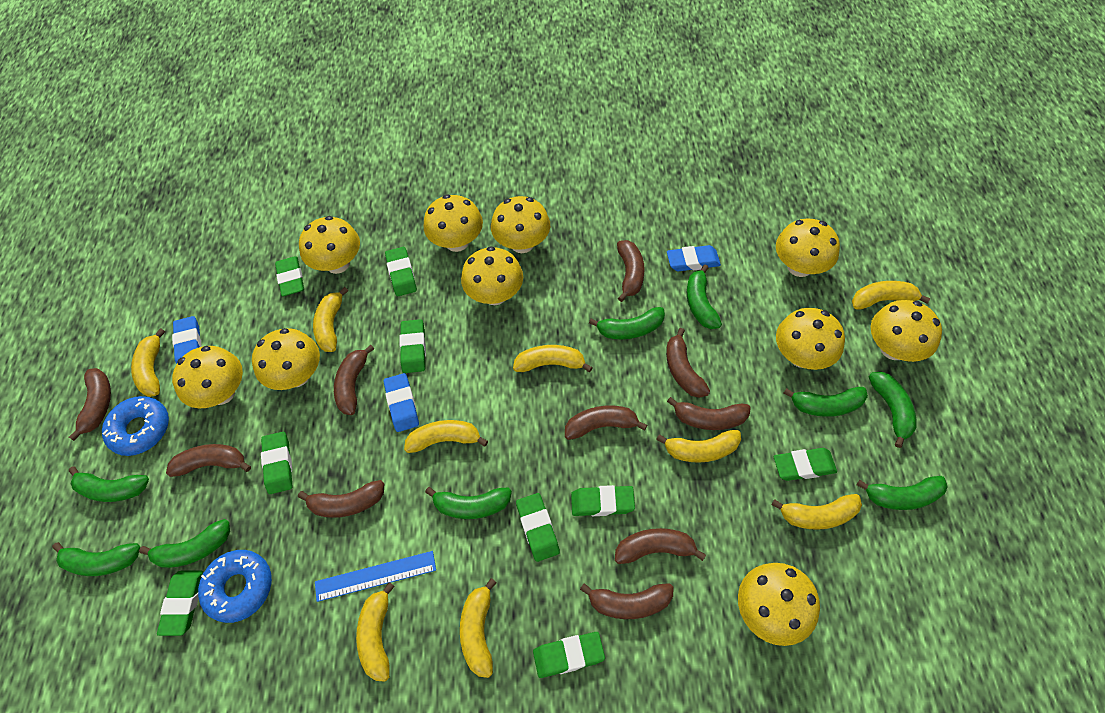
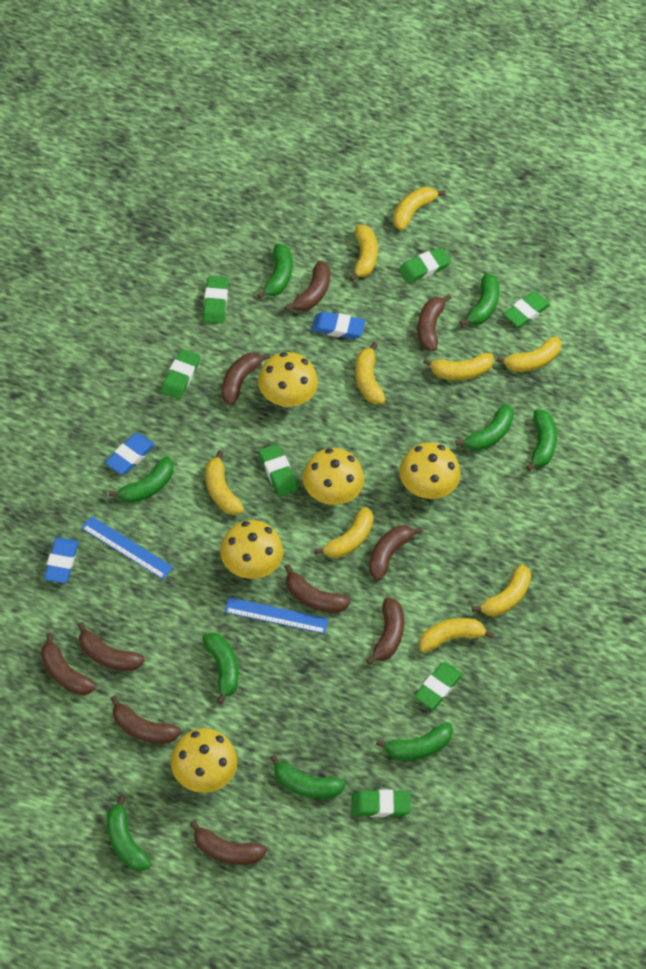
blue donut: 2 -> 0
blue ruler: 1 -> 2
green eraser: 9 -> 7
yellow mushroom: 10 -> 5

